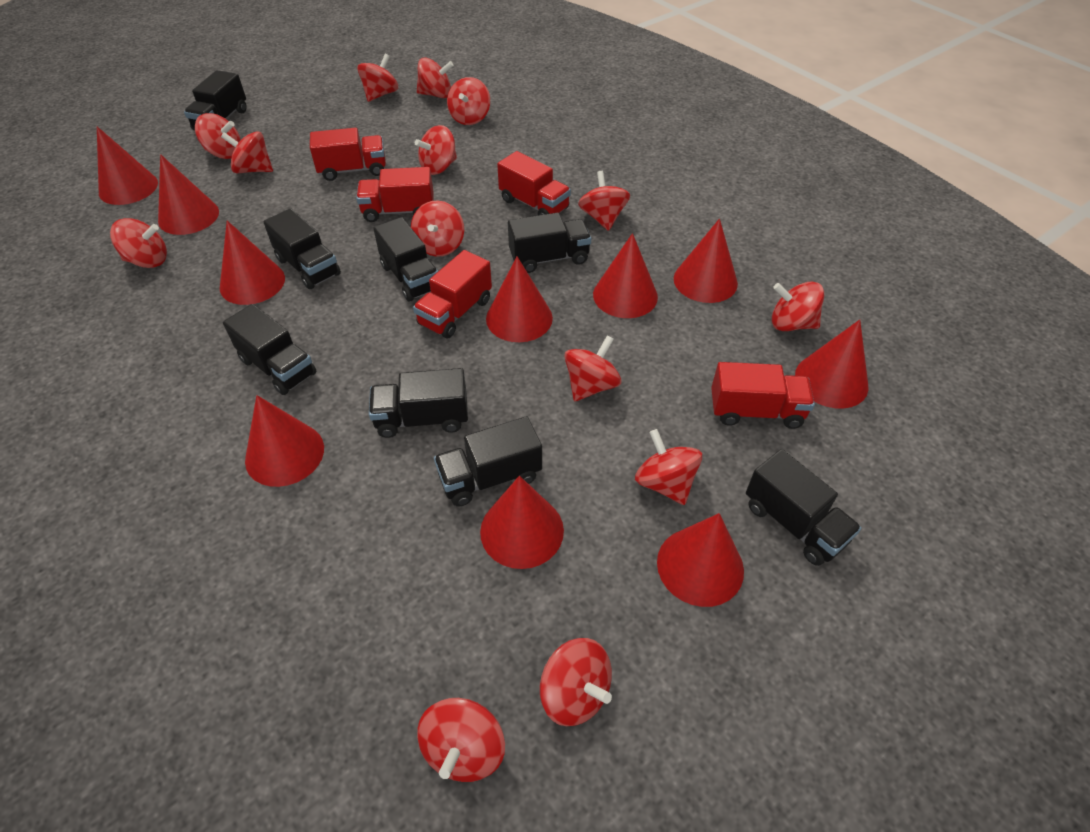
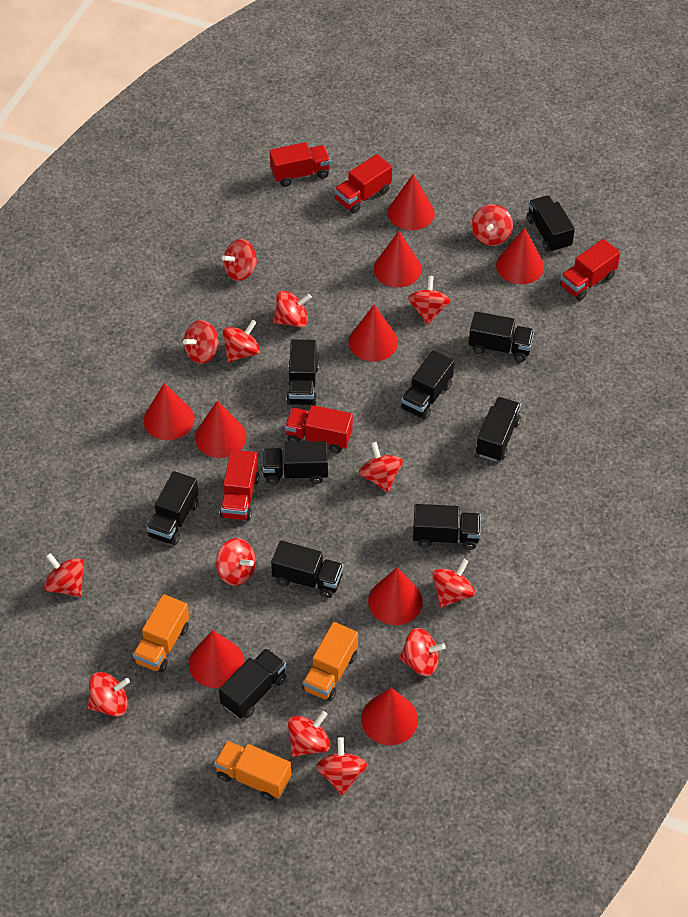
black truck: 8 -> 10
orange truck: 0 -> 3
red cone: 10 -> 9

